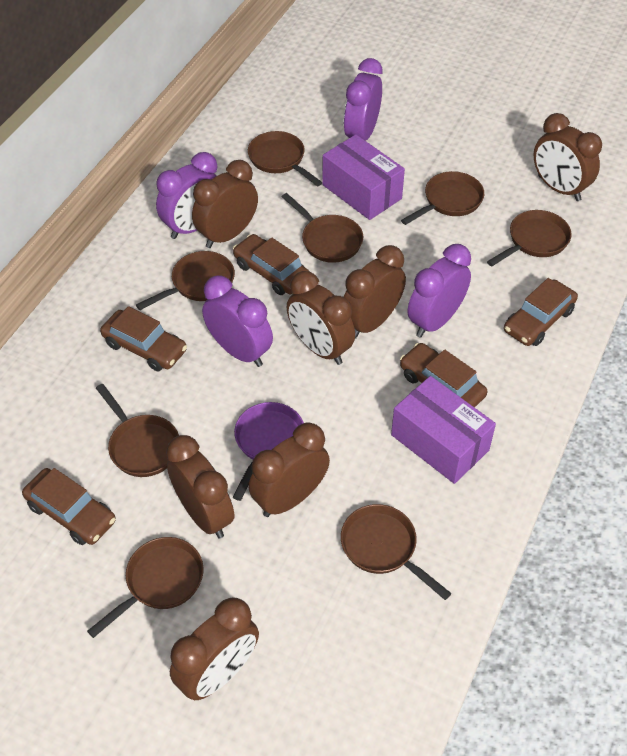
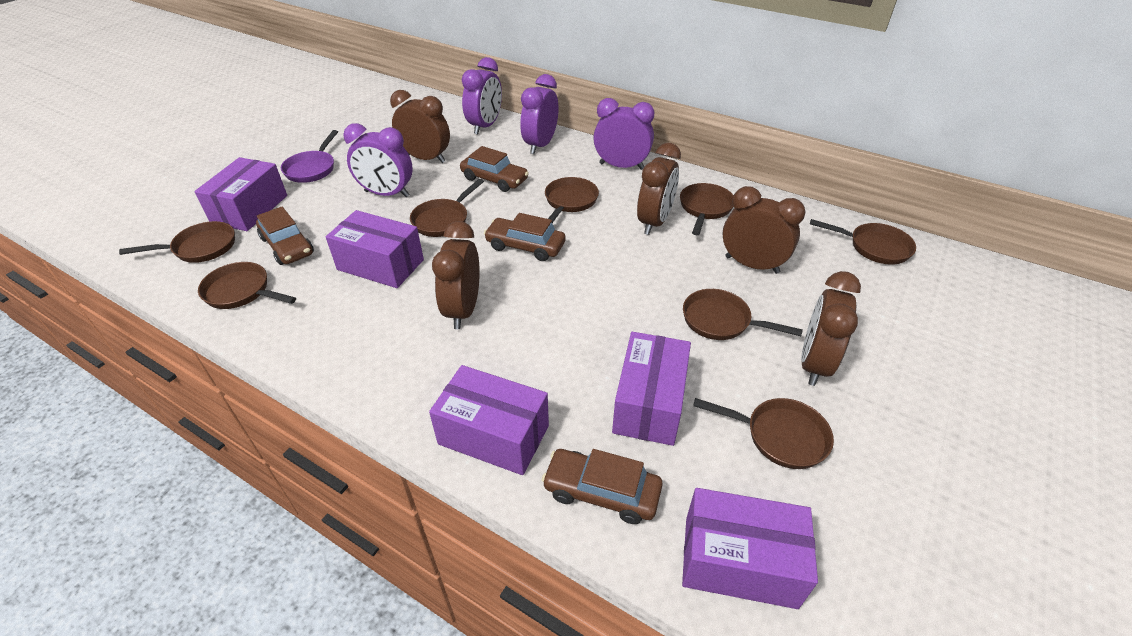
brown car: 5 -> 4
brown clock: 7 -> 5
purple box: 2 -> 5

